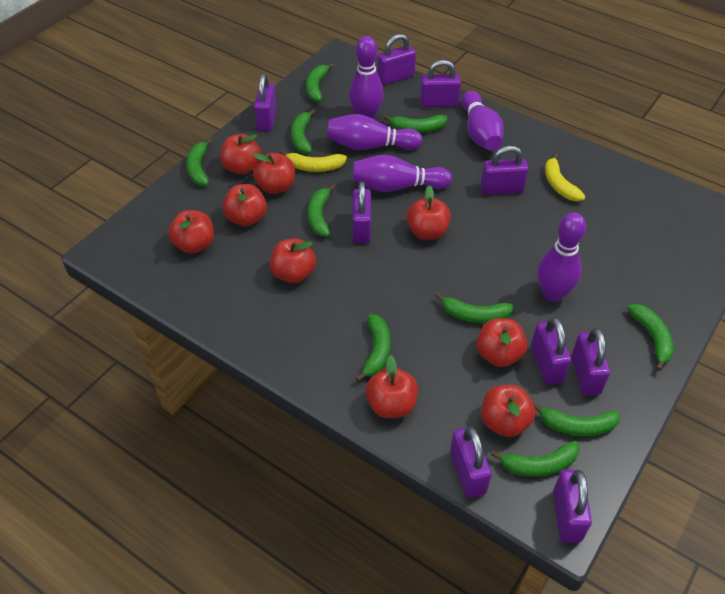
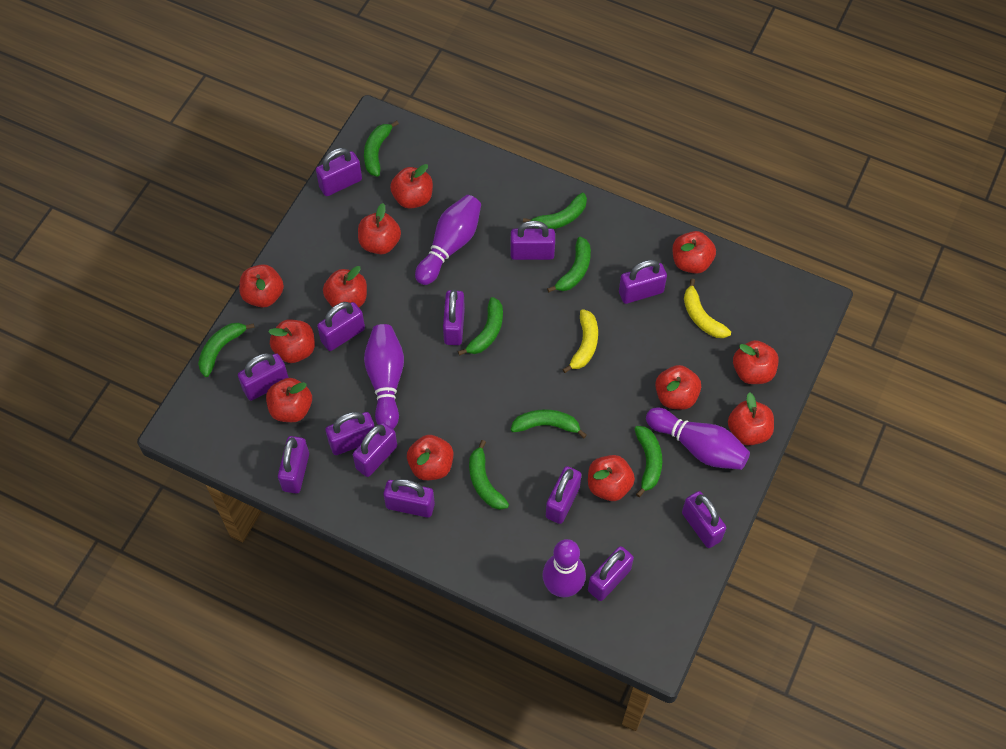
green banana: 10 -> 8
purple bowling pin: 5 -> 4
purple padlock: 9 -> 13
red apple: 9 -> 12

